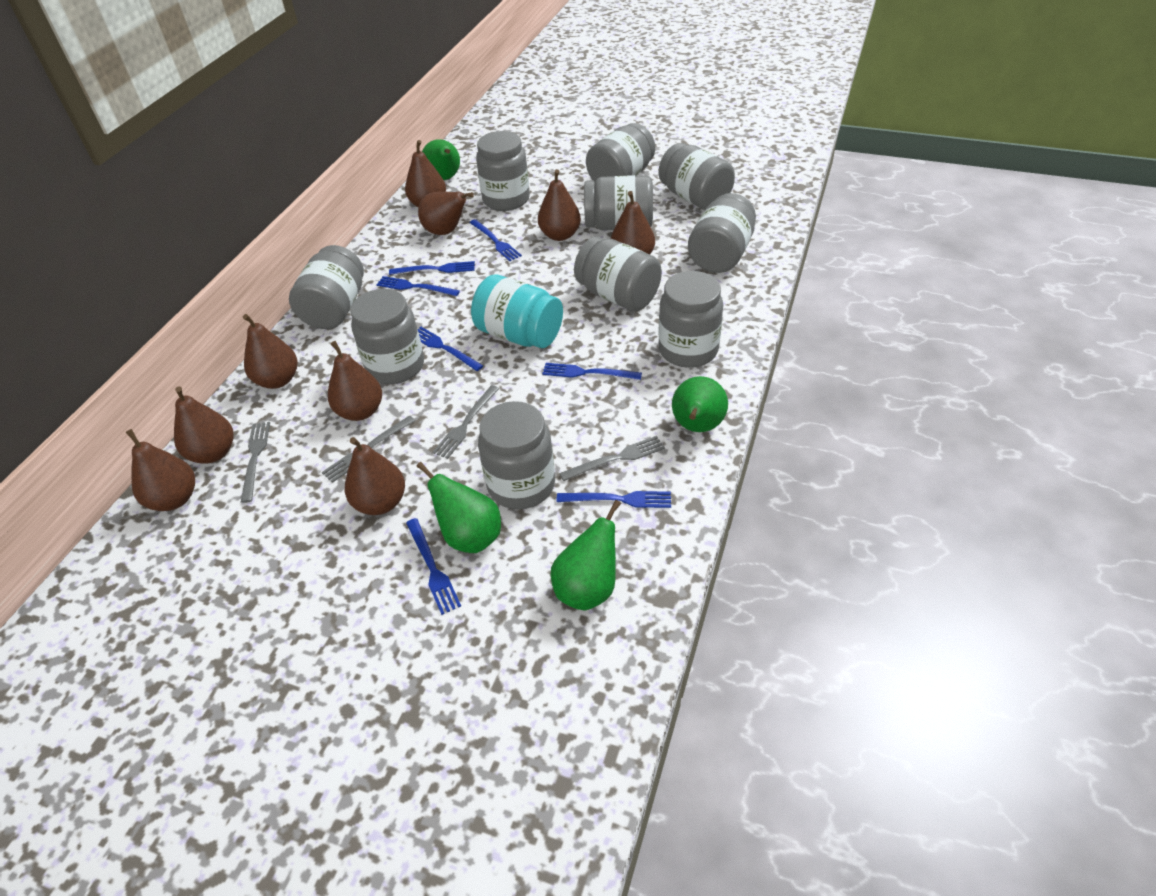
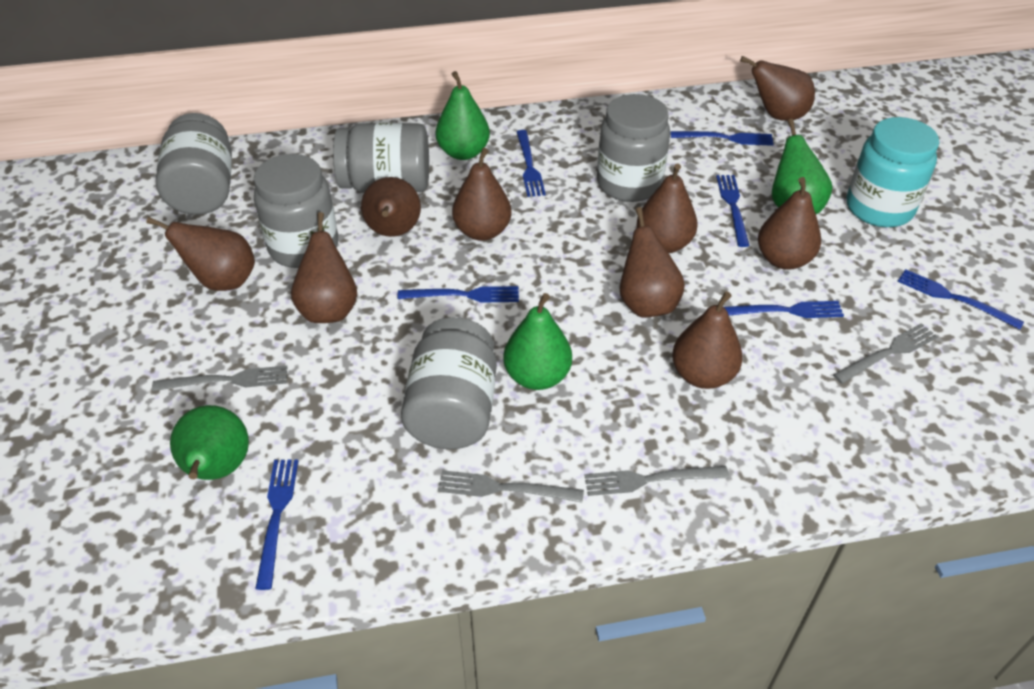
grey jar: 10 -> 5

